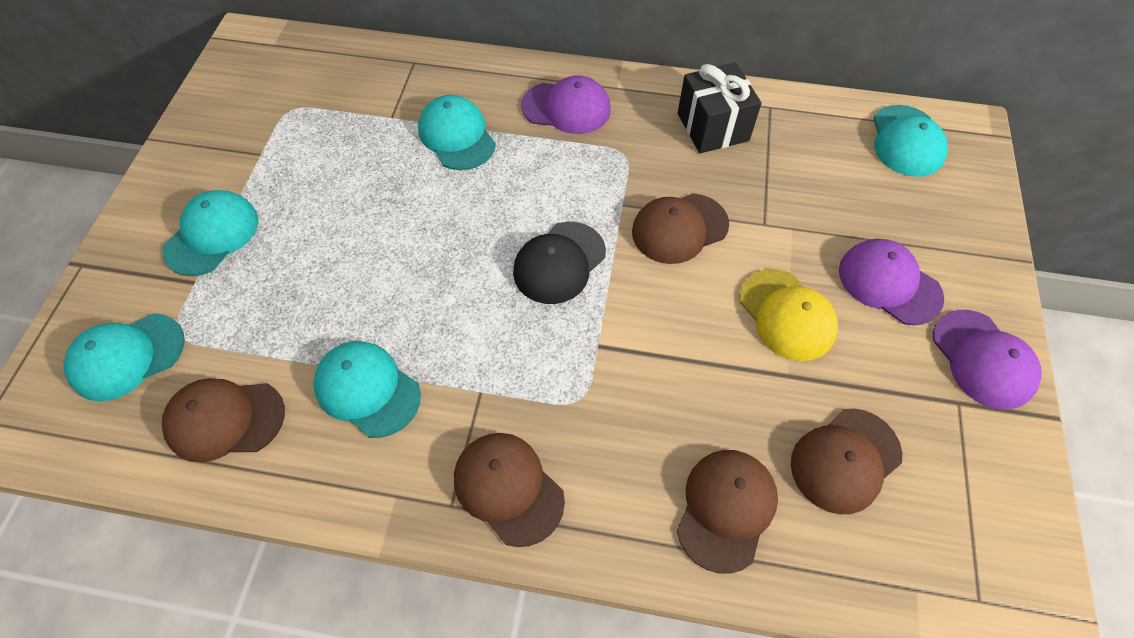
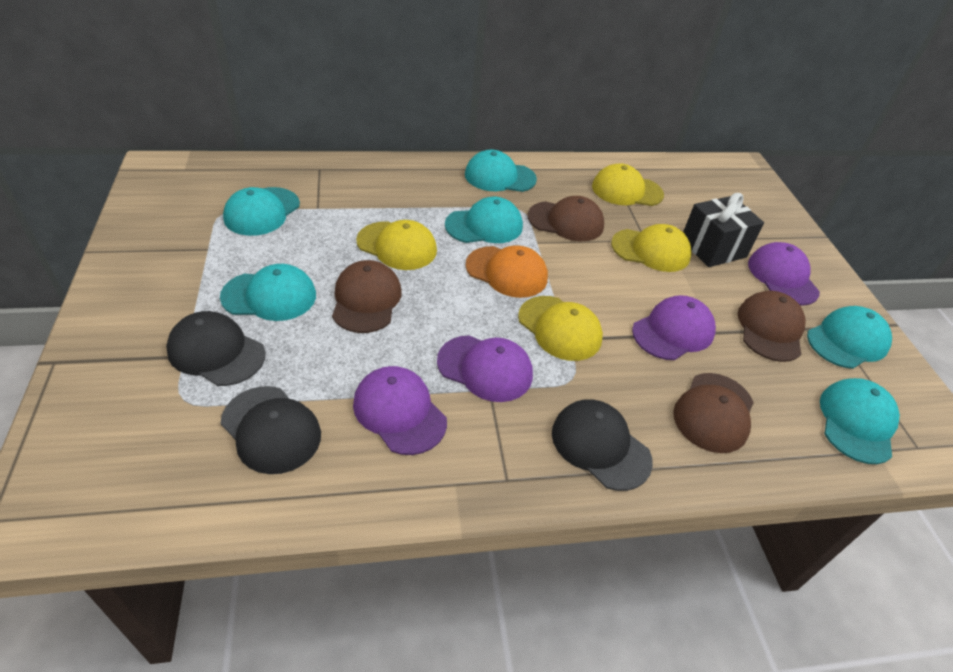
black cap: 1 -> 3
brown cap: 5 -> 4
orange cap: 0 -> 1
purple cap: 3 -> 4
turquoise cap: 5 -> 6
yellow cap: 1 -> 4

